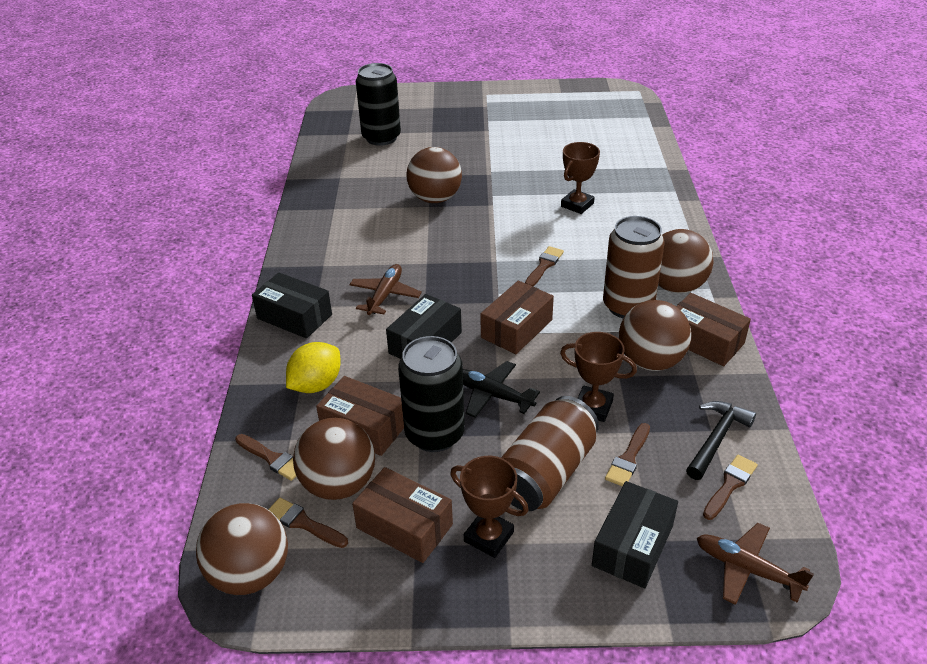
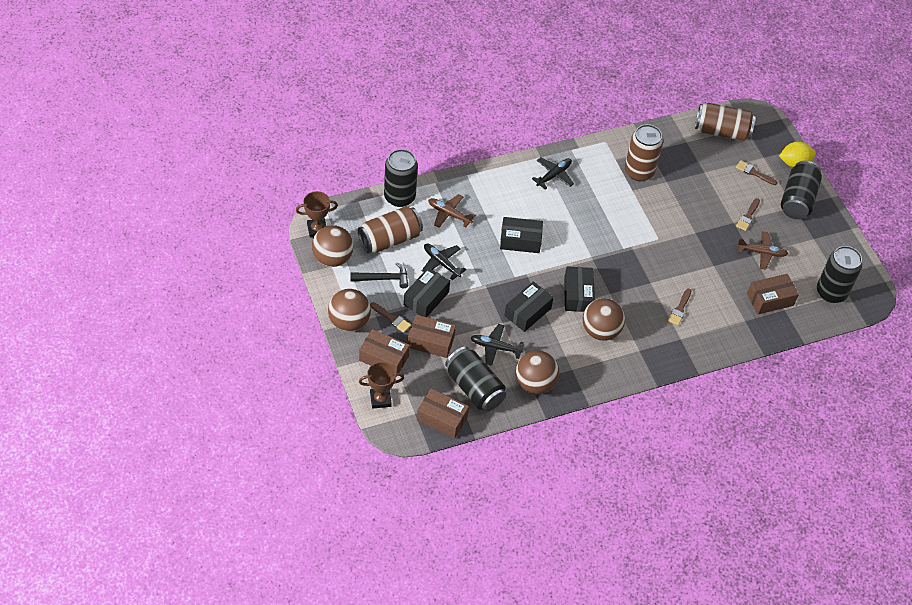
black box: 3 -> 4
black can: 2 -> 4
black plane: 1 -> 3
brown ball: 5 -> 4
brown brush: 5 -> 4
brown can: 2 -> 3
brown trophy: 3 -> 2

